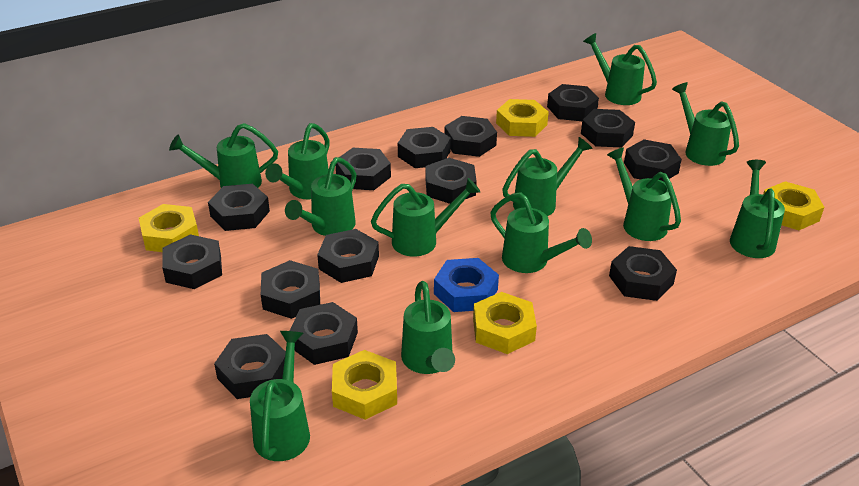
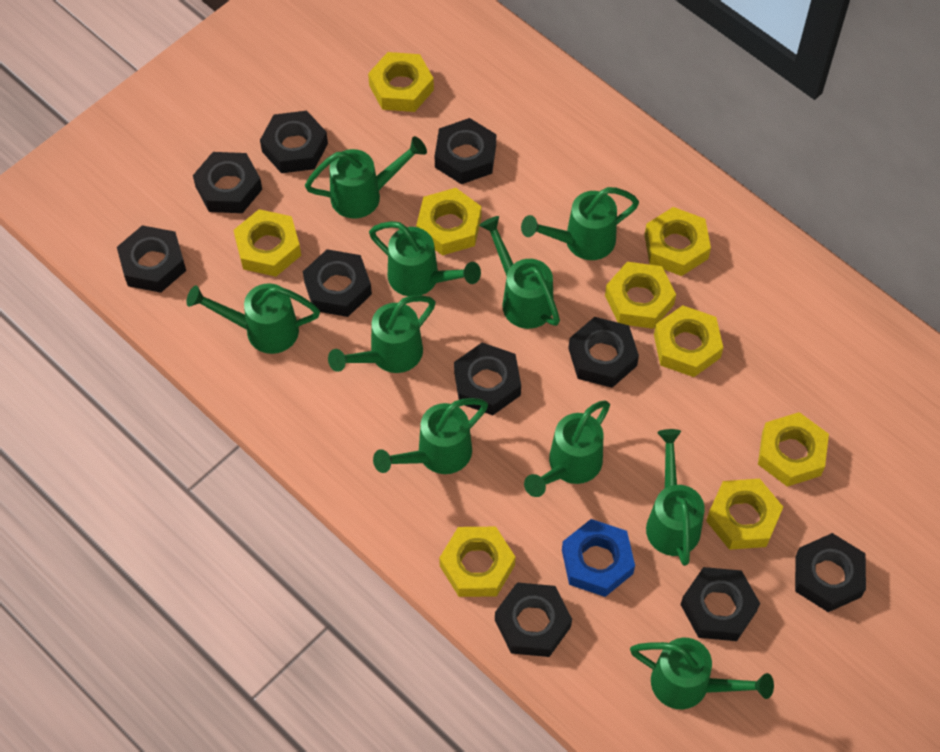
black nut: 14 -> 10
green watering can: 12 -> 10
yellow nut: 5 -> 9

